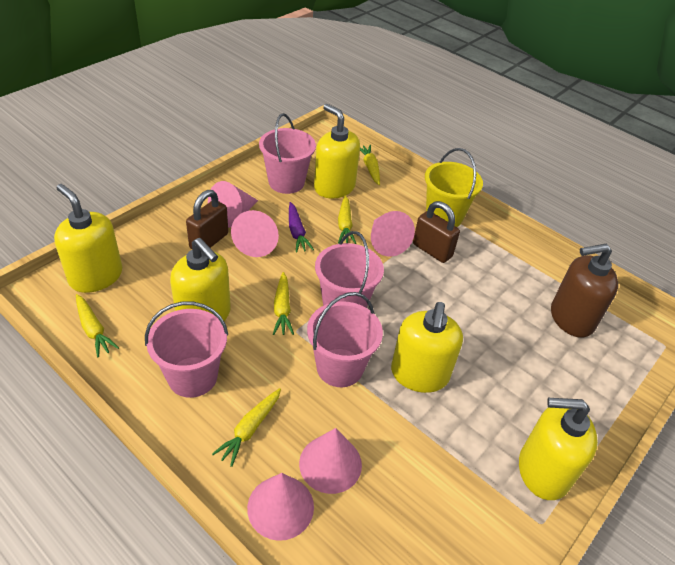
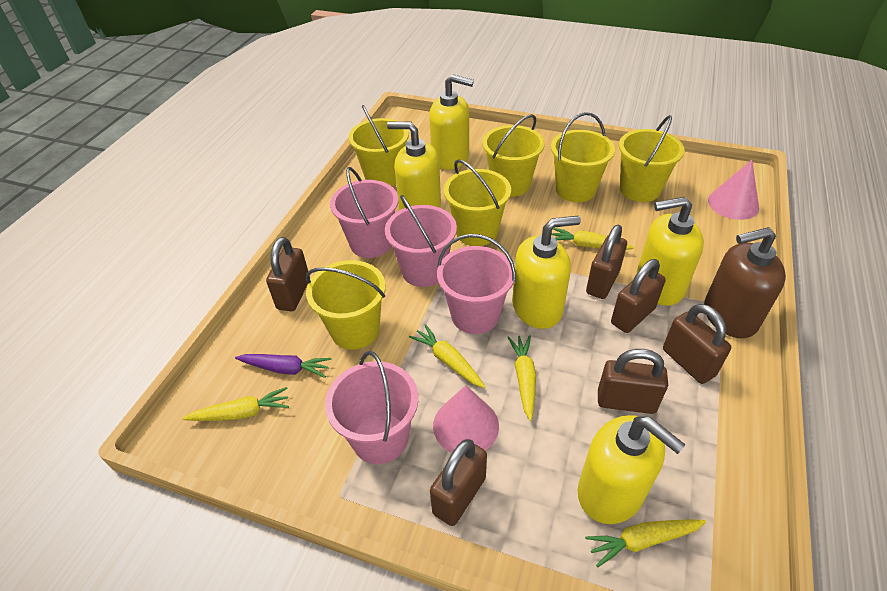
brown padlock: 2 -> 6
pink cone: 5 -> 2
yellow bucket: 1 -> 6

